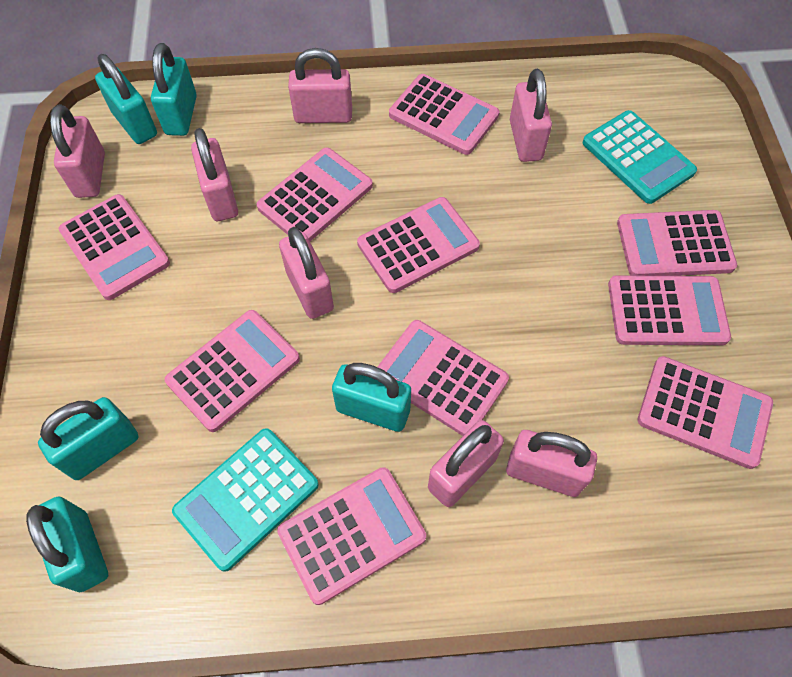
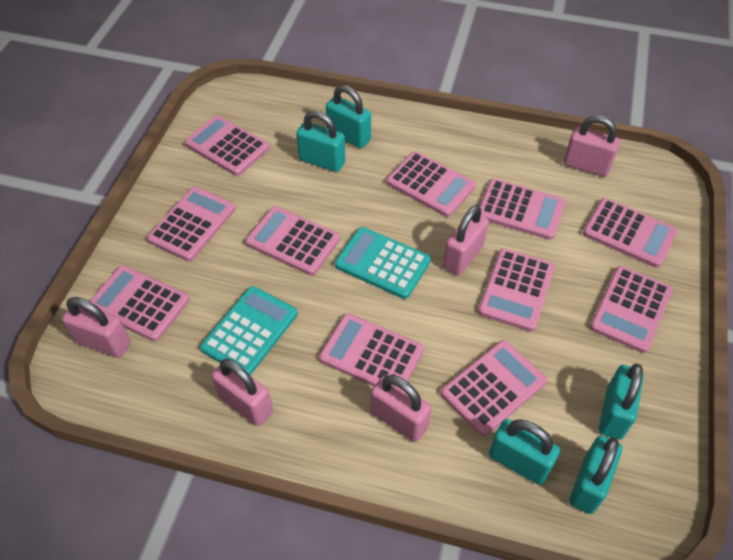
pink calculator: 10 -> 11
pink padlock: 7 -> 5

